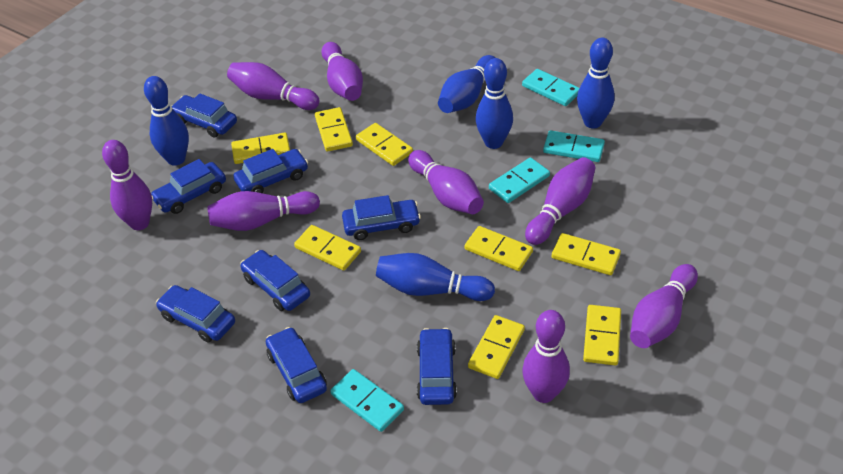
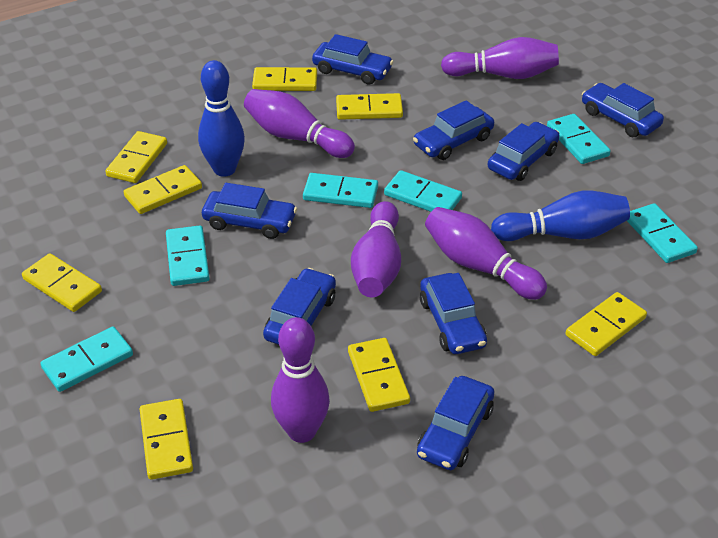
blue bowling pin: 5 -> 2
purple bowling pin: 8 -> 5
turquoise domino: 4 -> 6

